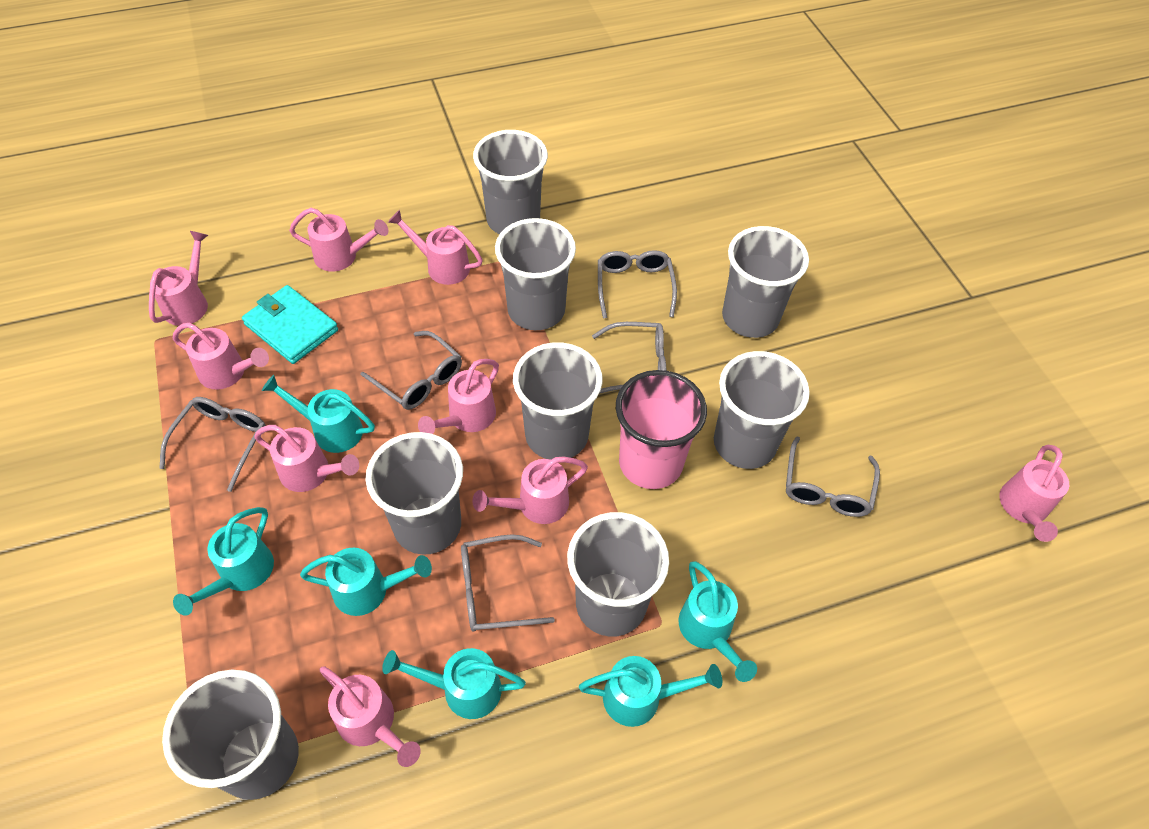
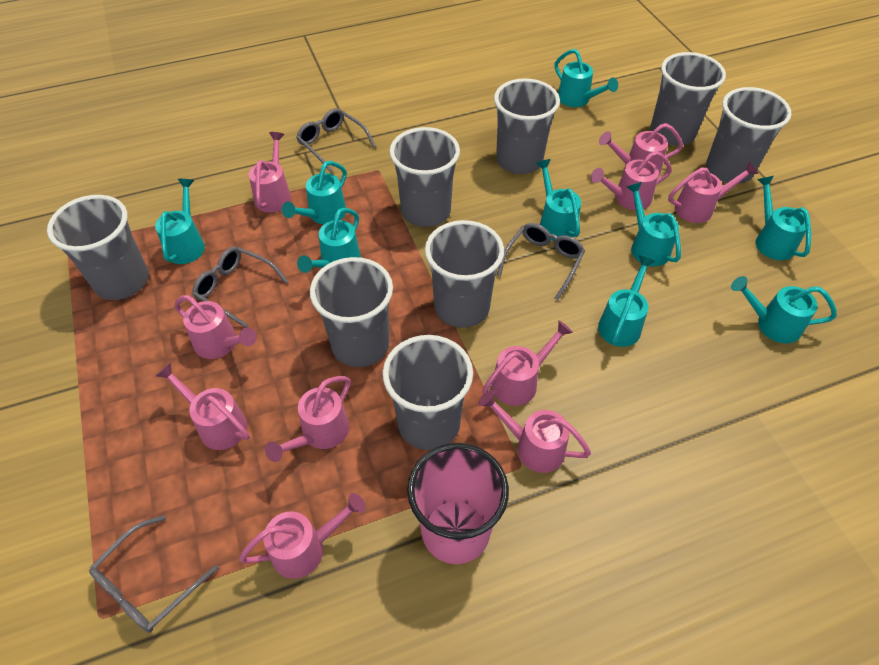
grey glasses: 6 -> 4
pink watering can: 9 -> 10
turquoise wallet: 1 -> 0
turquoise watering can: 6 -> 9

